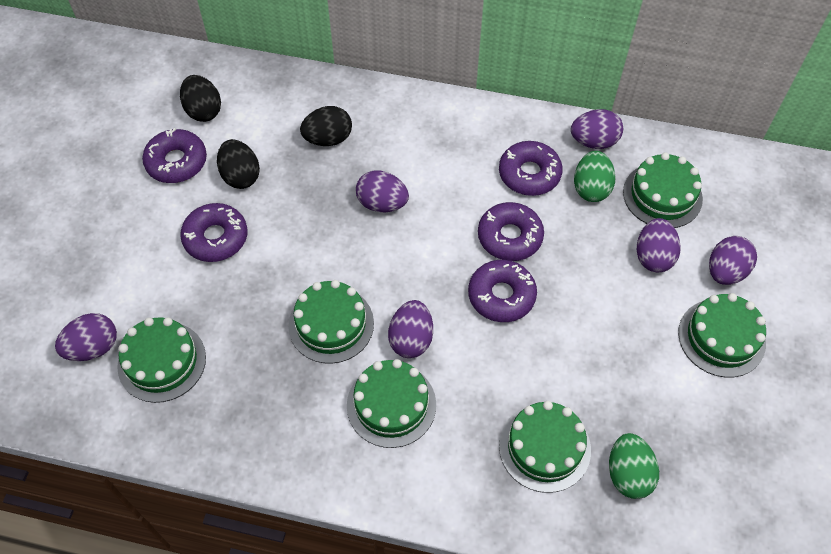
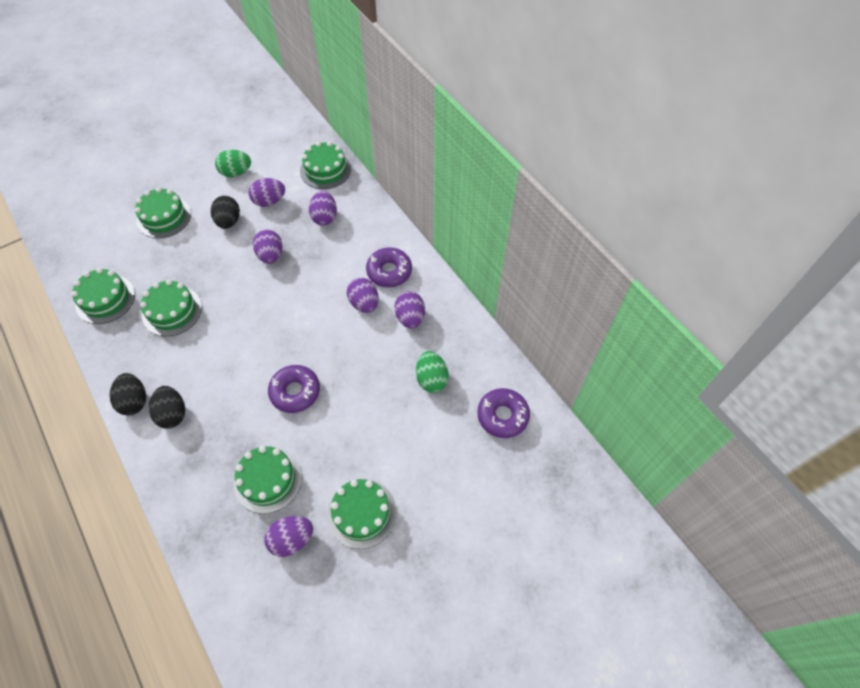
purple donut: 5 -> 3

